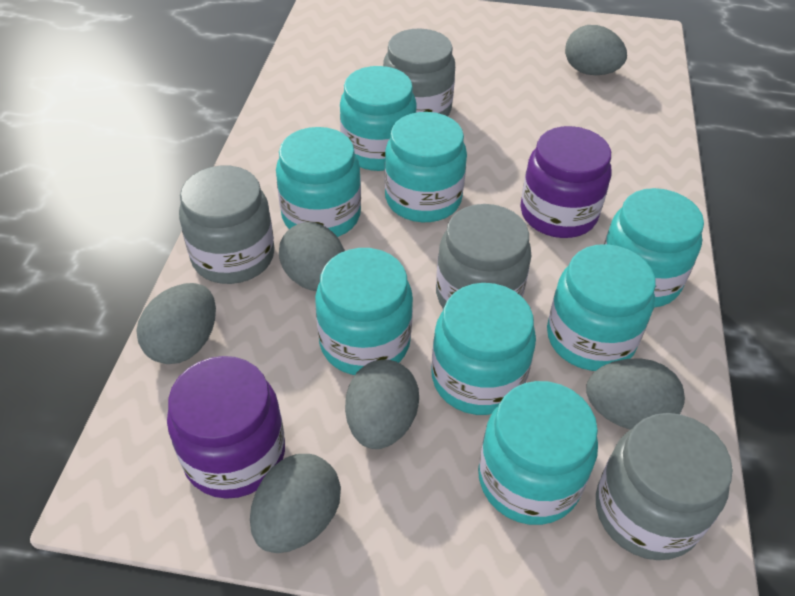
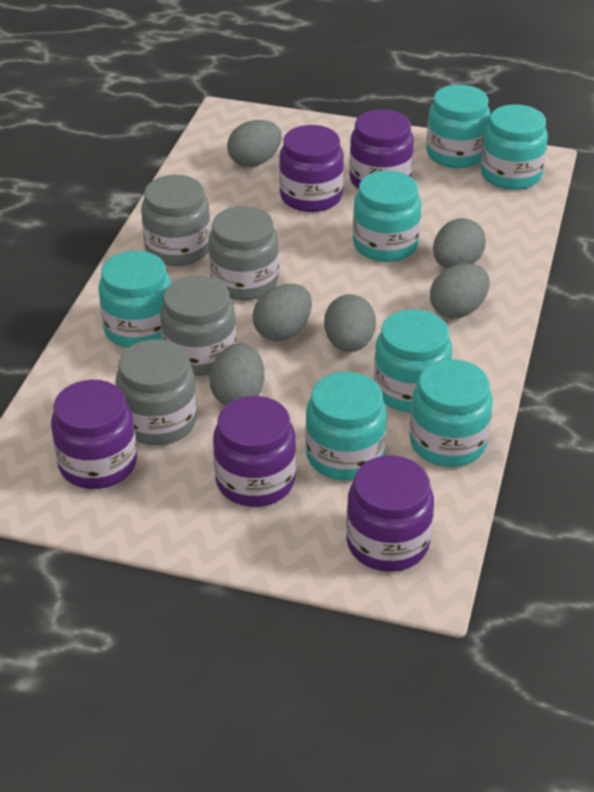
purple jar: 2 -> 5
turquoise jar: 8 -> 7

